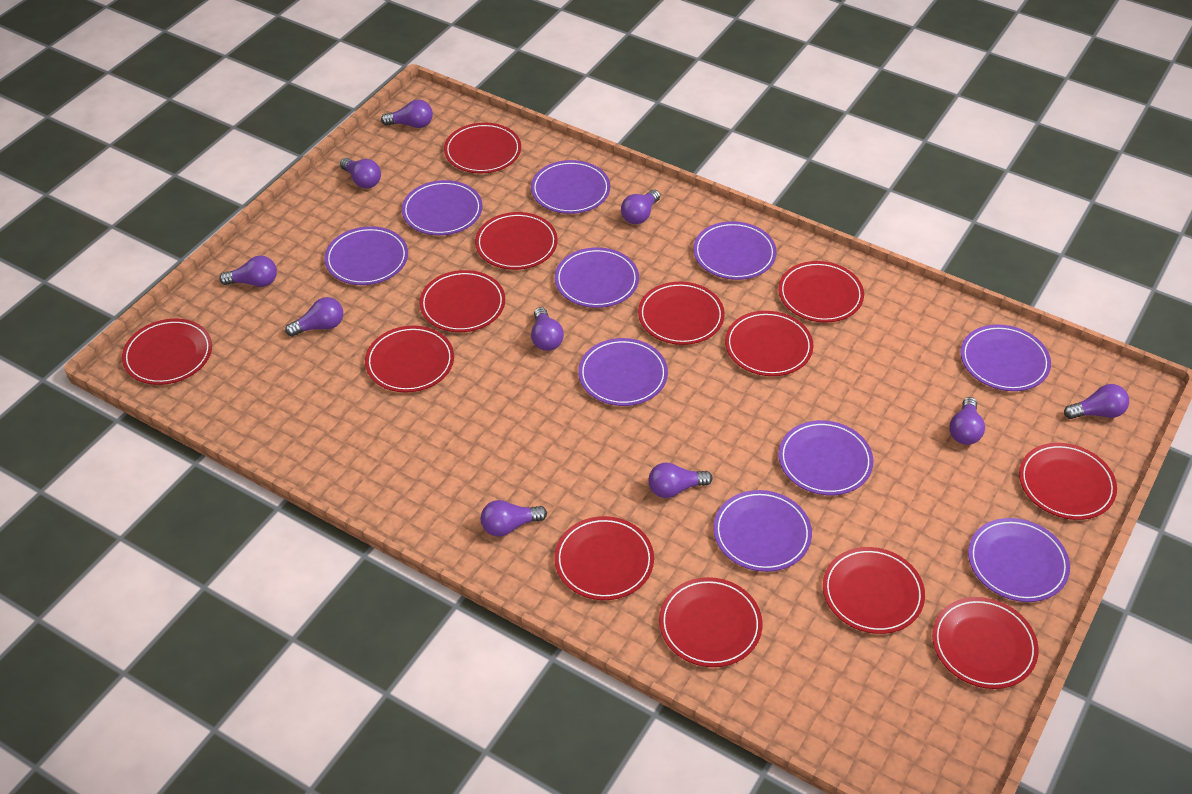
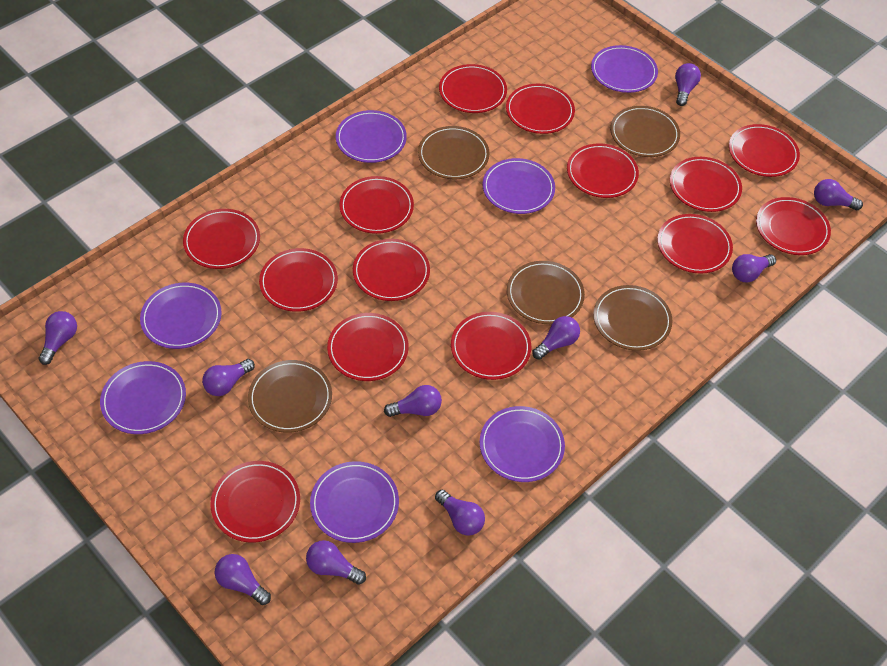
brown plate: 0 -> 5
purple plate: 10 -> 7
red plate: 13 -> 14

